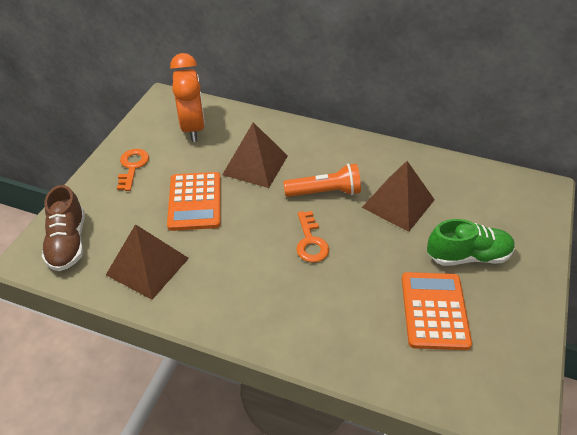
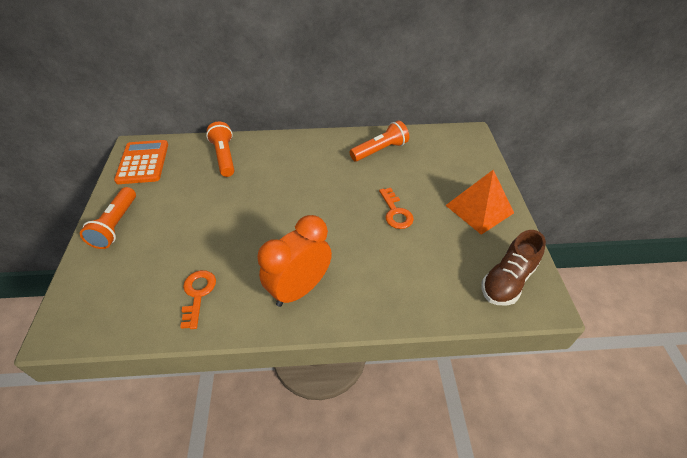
brown pyramid: 3 -> 0
green shoe: 1 -> 0
orange calculator: 2 -> 1
orange flashlight: 1 -> 3
orange pyramid: 0 -> 1

